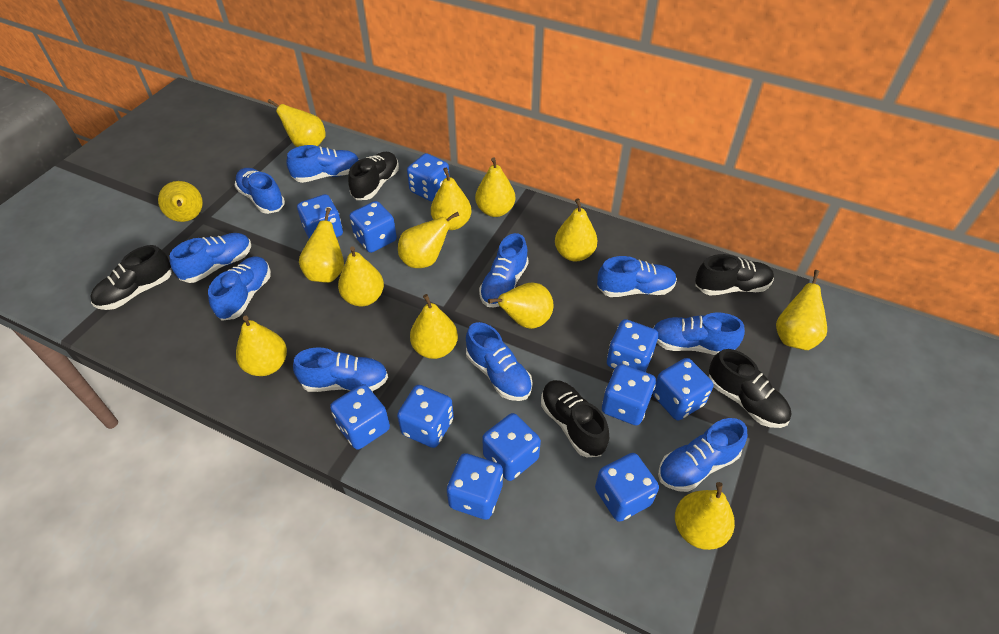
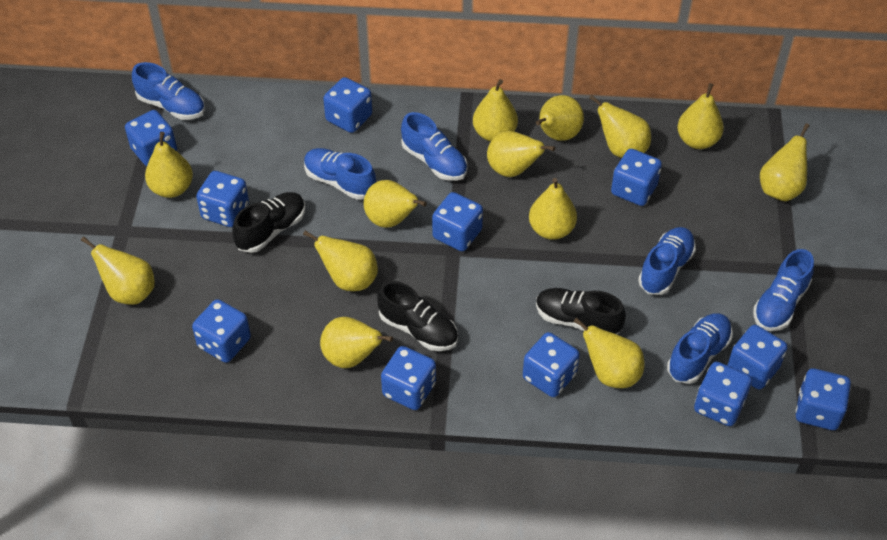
black shoe: 5 -> 3
blue shoe: 10 -> 6

